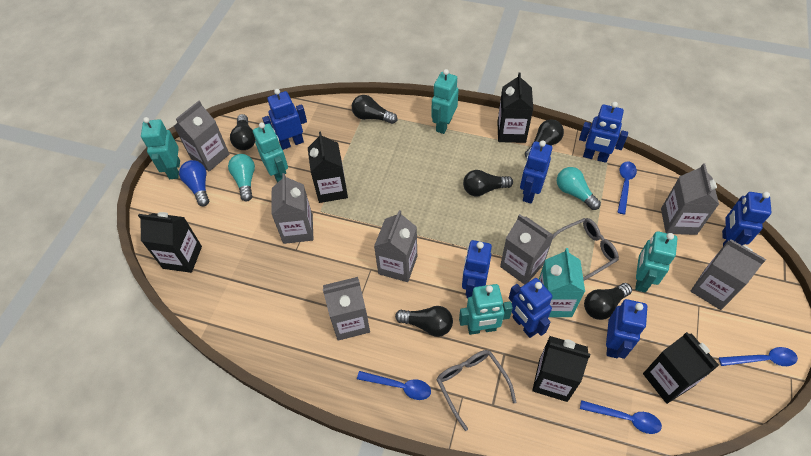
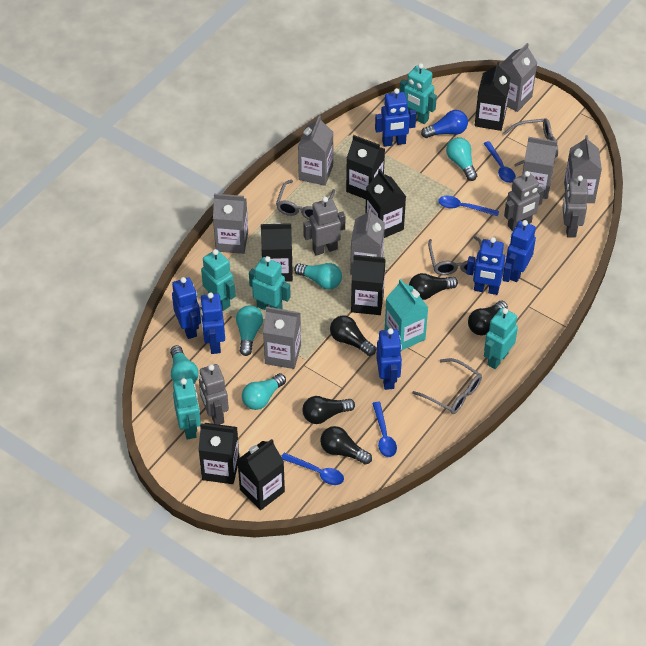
black carton: 5 -> 7
black light bulb: 6 -> 5
blue robot: 7 -> 6
grey glasses: 2 -> 4
grey robot: 0 -> 4
turquoise light bulb: 2 -> 5

